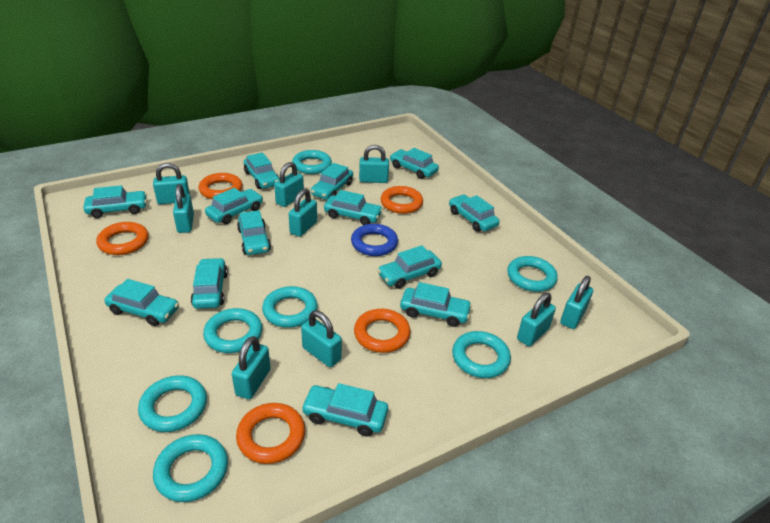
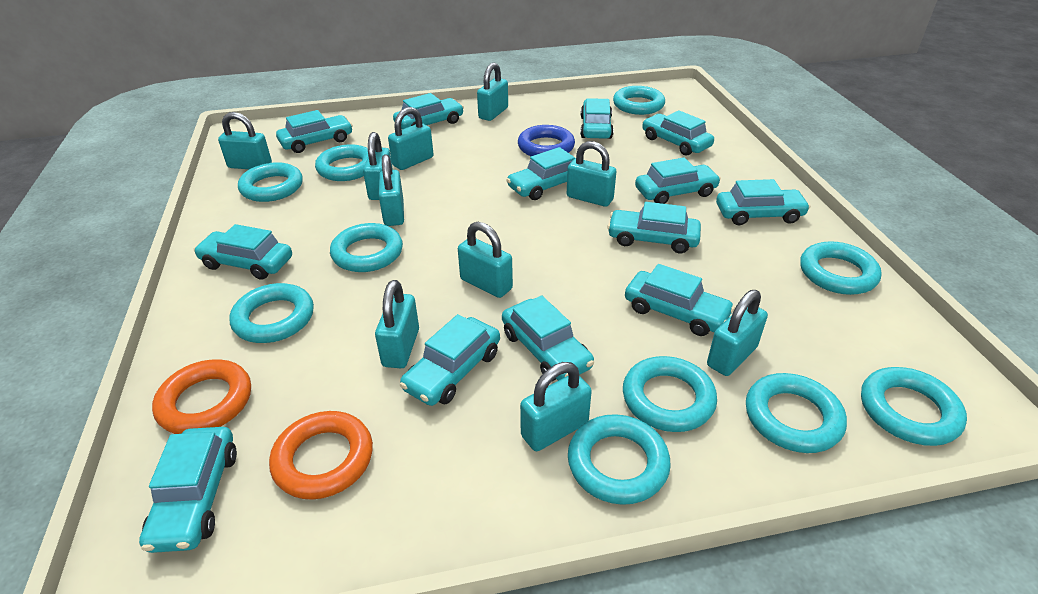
orange ring: 5 -> 2
turquoise padlock: 9 -> 10
turquoise ring: 7 -> 10

